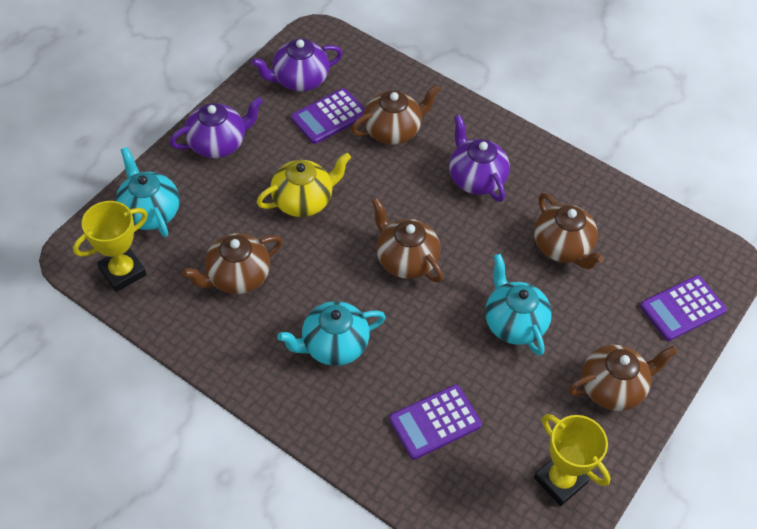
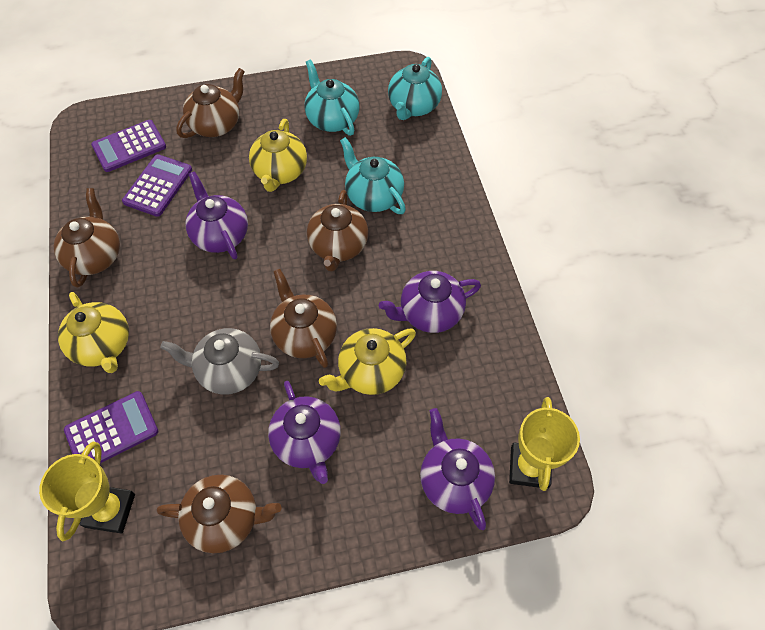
grey teapot: 0 -> 1
purple teapot: 3 -> 4
yellow teapot: 1 -> 3

